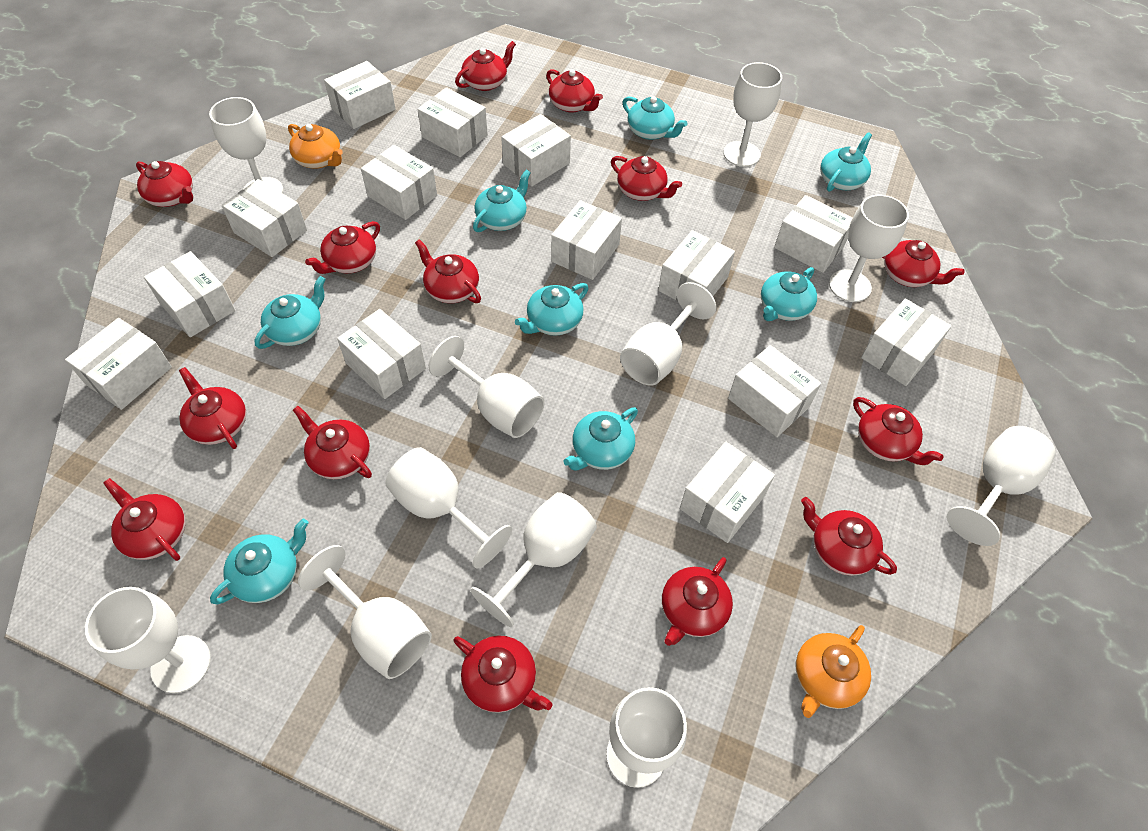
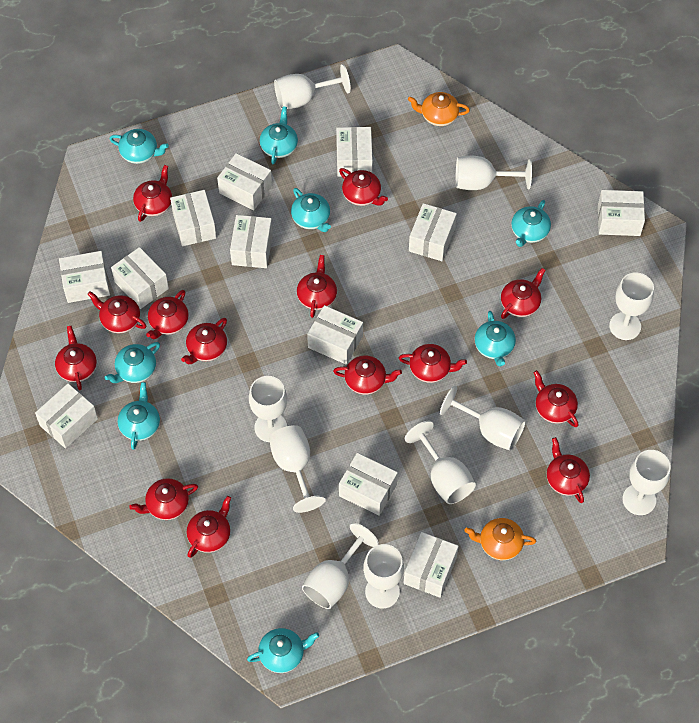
white box: 14 -> 12
white goblet: 11 -> 10

